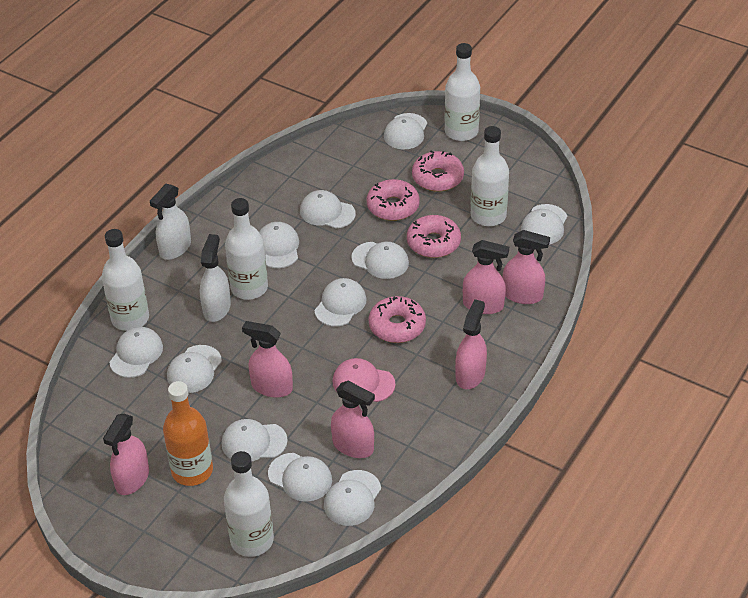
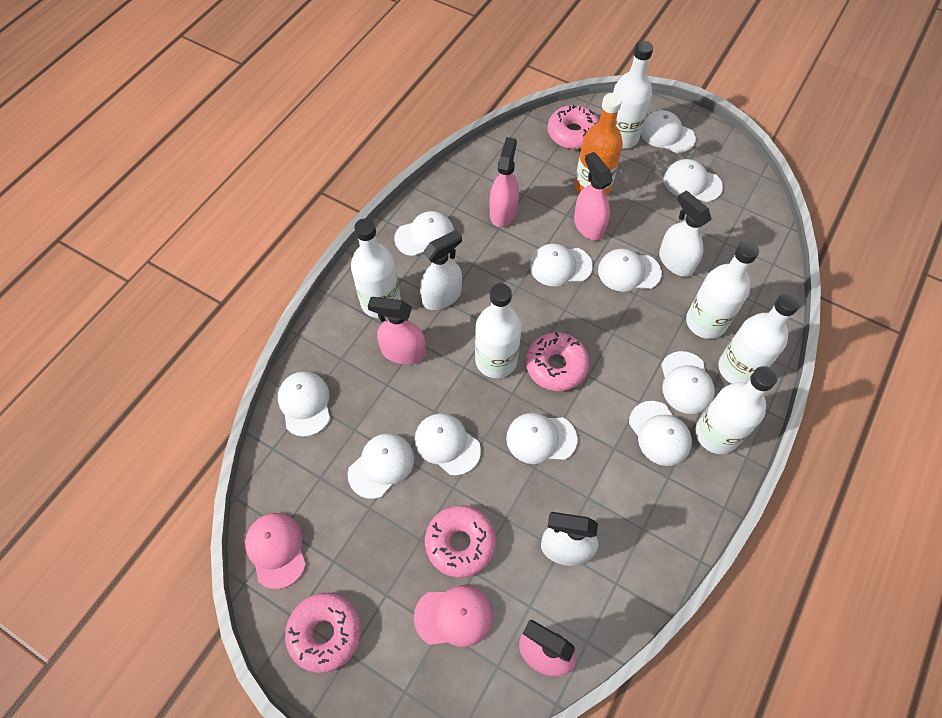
pink cap: 1 -> 2
pink spray bottle: 6 -> 4
white bottle: 5 -> 6
white spray bottle: 2 -> 3

